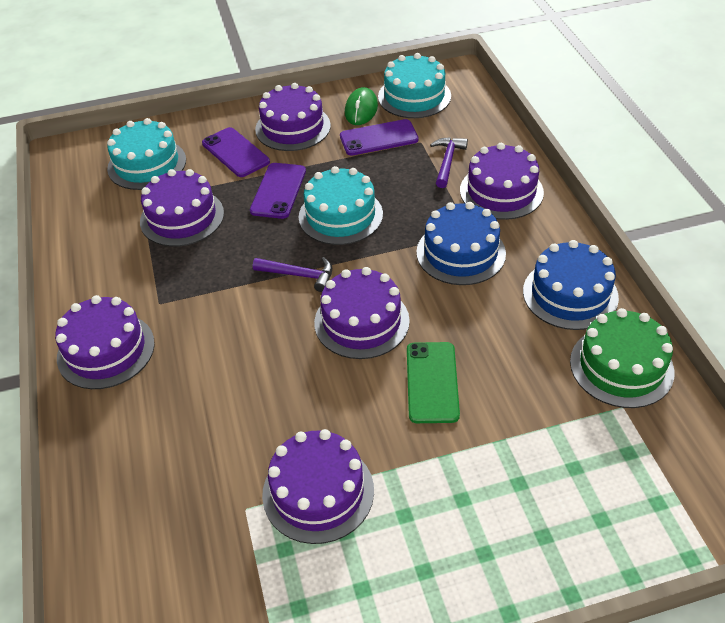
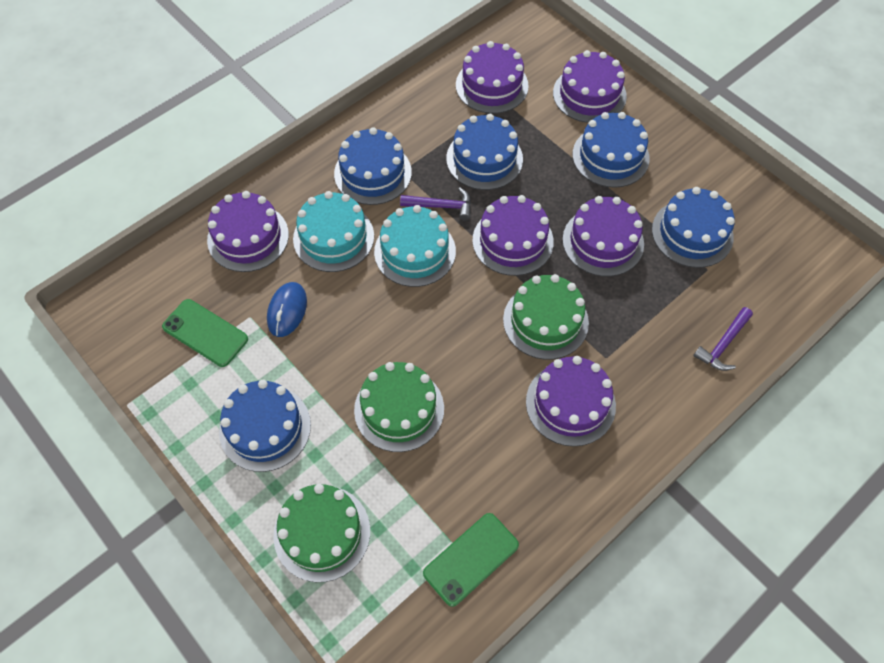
blue cake: 2 -> 5
blue mouse: 0 -> 1
green cake: 1 -> 3
green mouse: 1 -> 0
green phone: 1 -> 2
purple phone: 3 -> 0
turquoise cake: 3 -> 2

